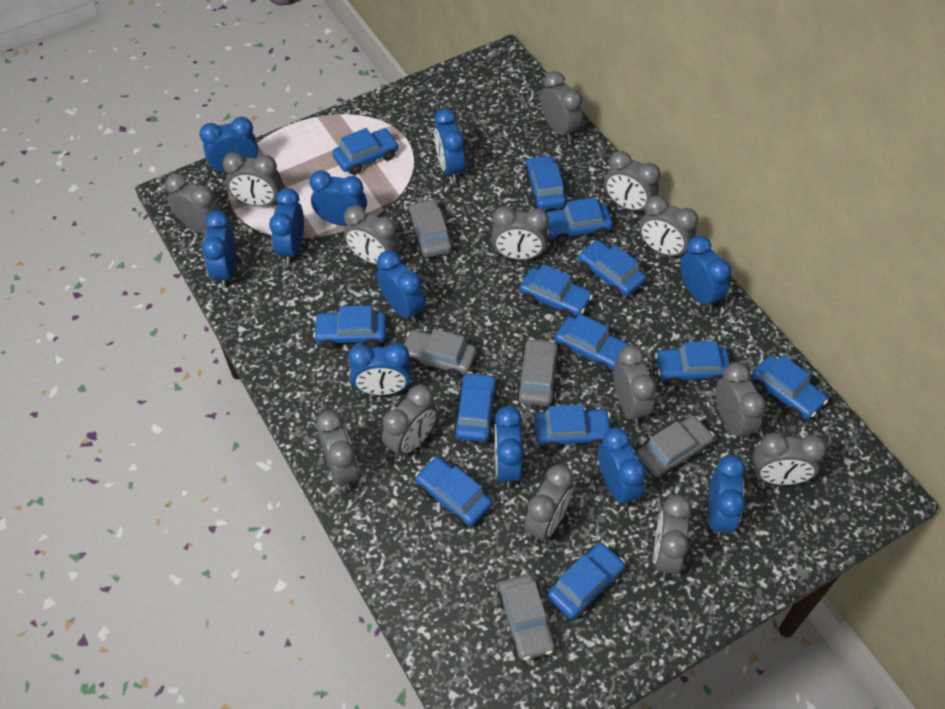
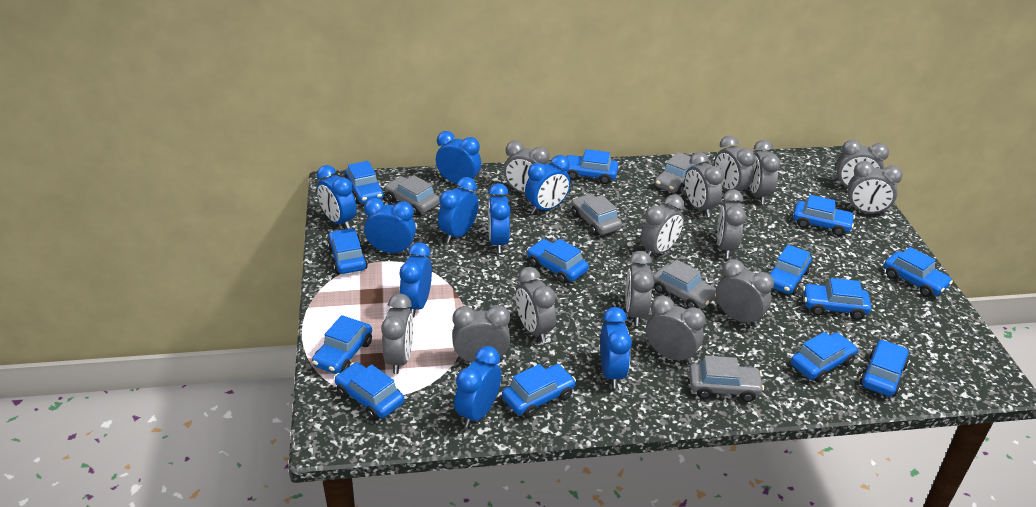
blue clock: 11 -> 9

